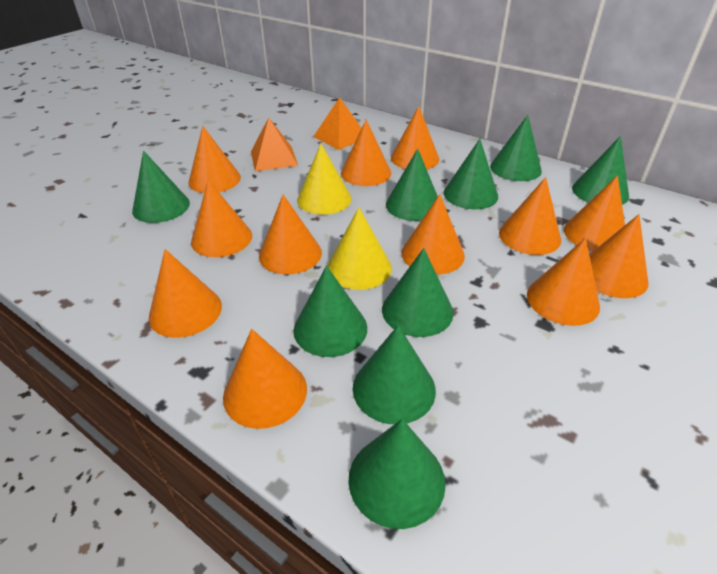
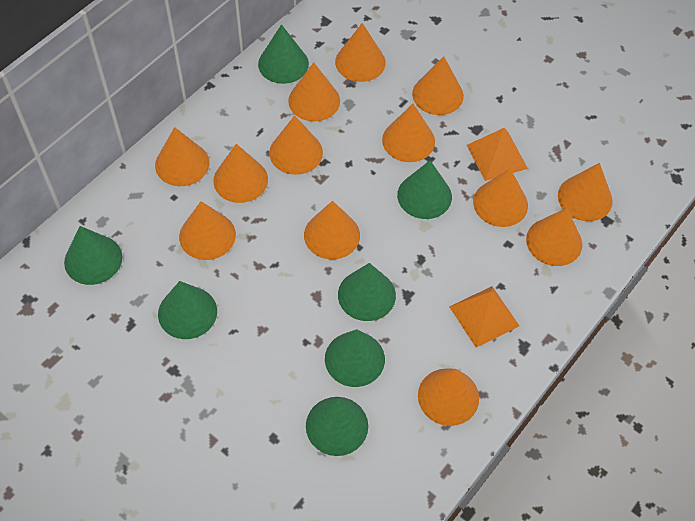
green cone: 9 -> 7
orange cone: 12 -> 13
yellow cone: 2 -> 0

